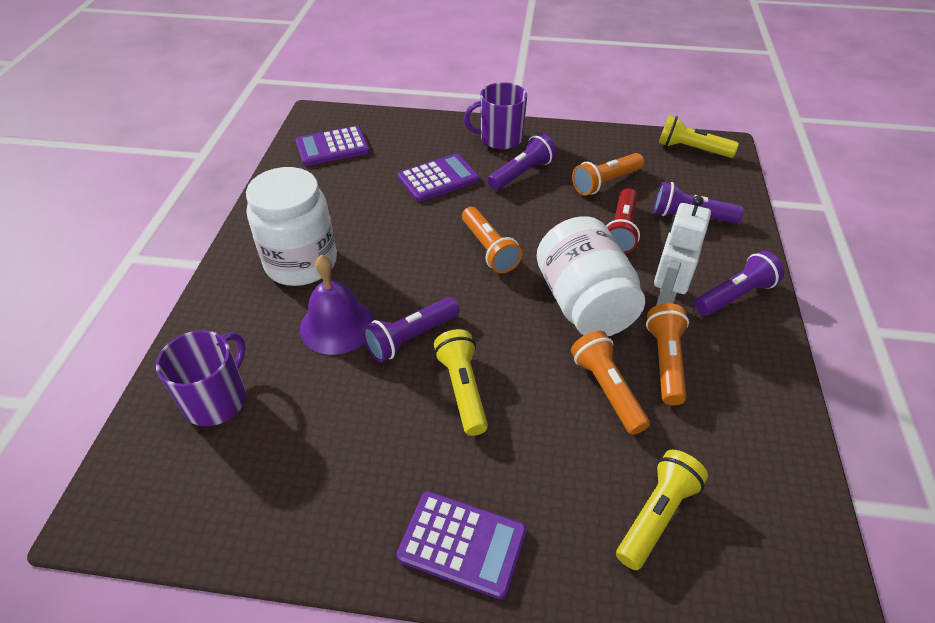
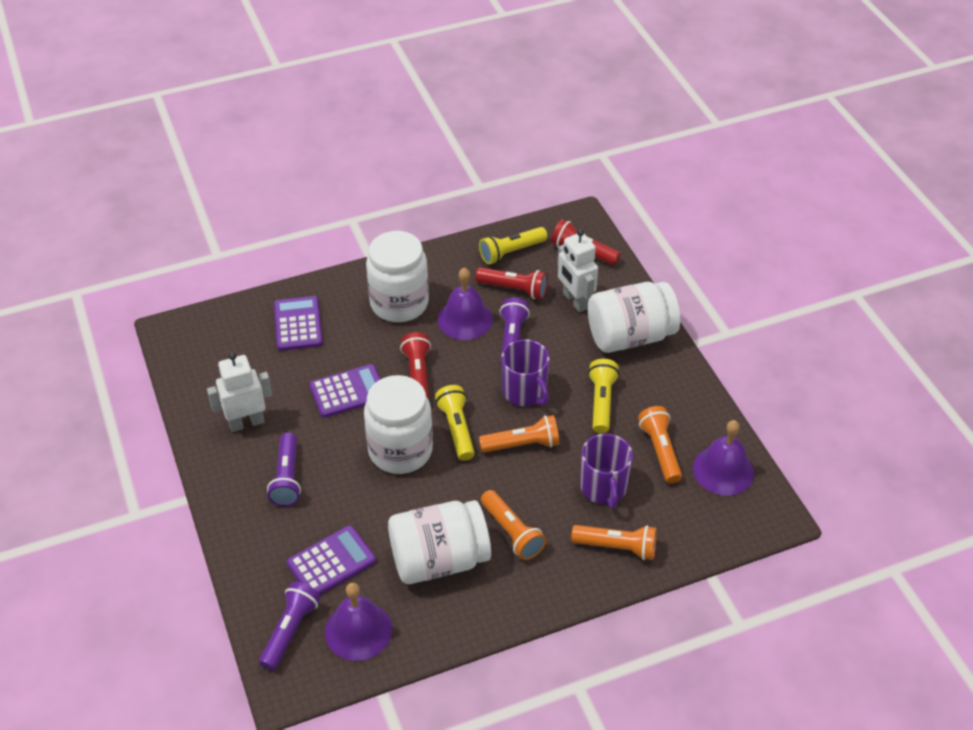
purple bell: 1 -> 3
purple flashlight: 4 -> 3
red flashlight: 1 -> 3
white jar: 2 -> 4
white robot: 1 -> 2

